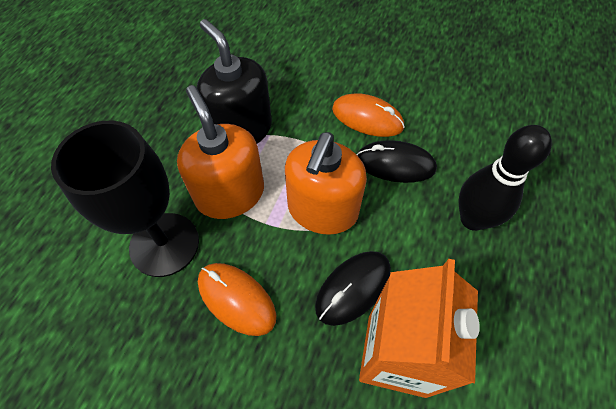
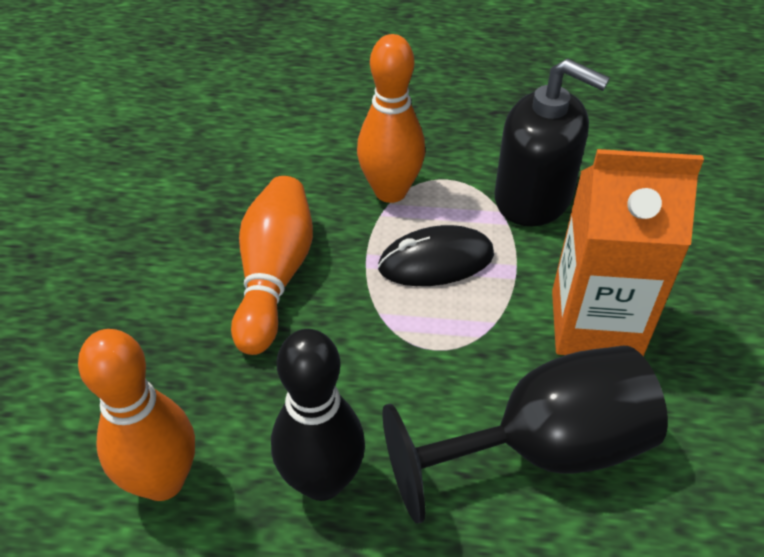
black mouse: 2 -> 1
orange bowling pin: 0 -> 3
orange mouse: 2 -> 0
orange soap dispenser: 2 -> 0

